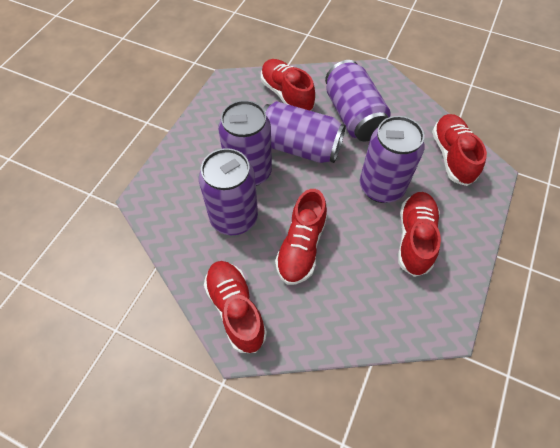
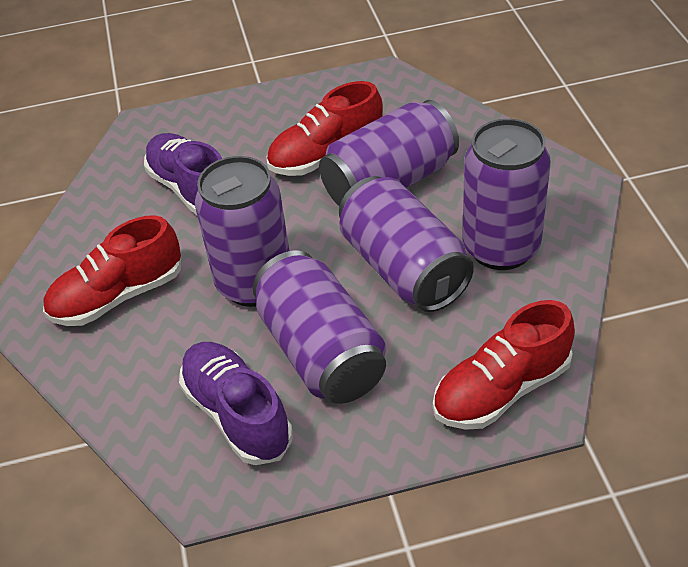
purple shoe: 0 -> 2
red shoe: 5 -> 3

